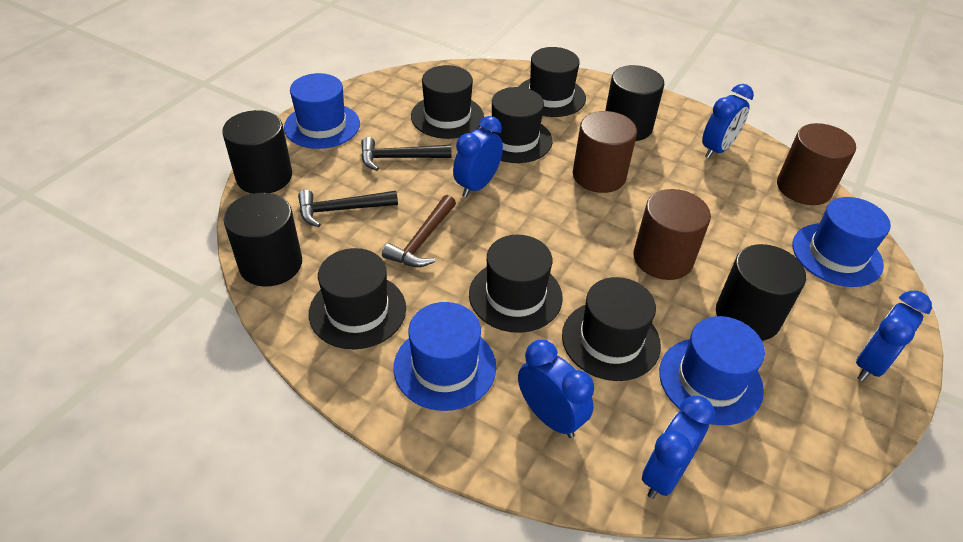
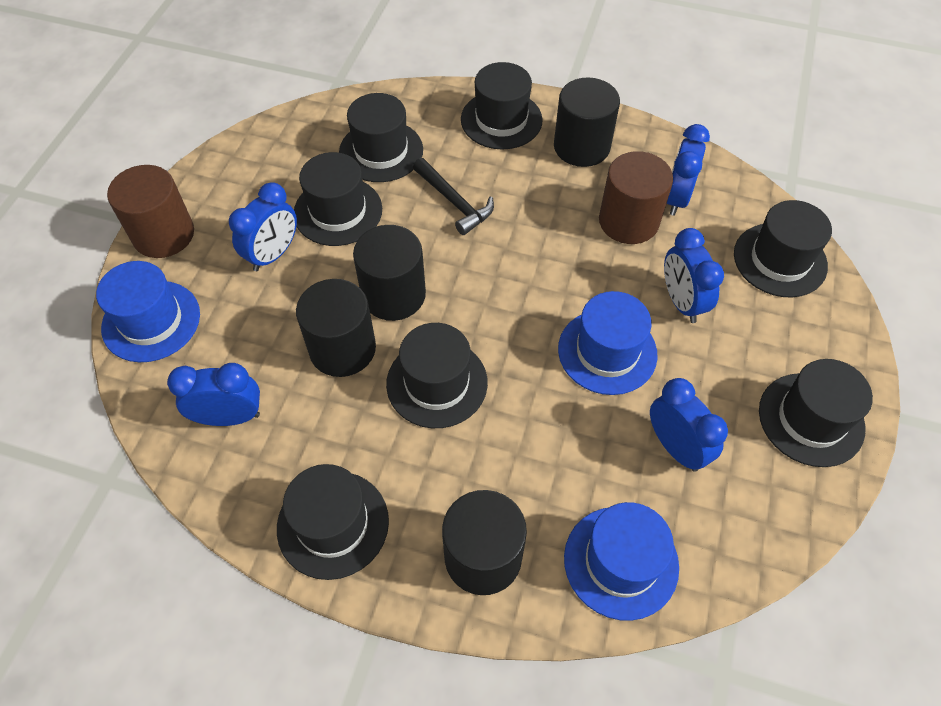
black hammer: 2 -> 1
black hat: 6 -> 7
blue hat: 4 -> 3
brown cylinder: 3 -> 2
brown hammer: 1 -> 0

